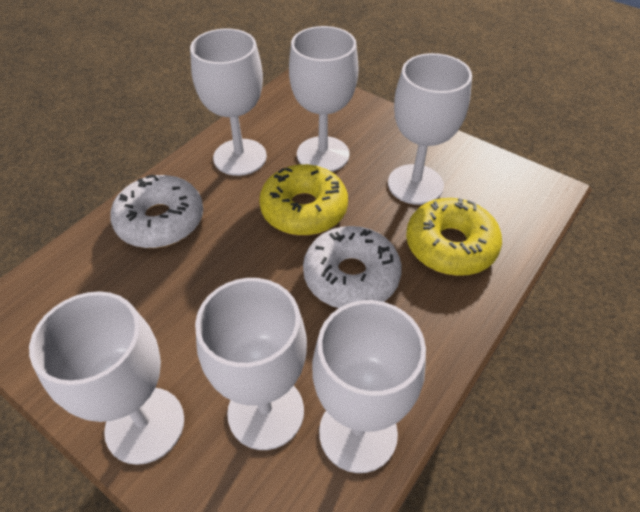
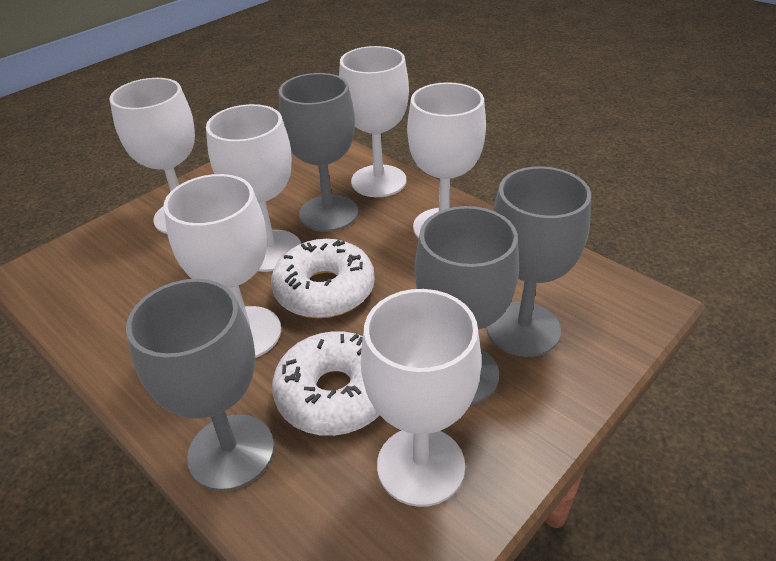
grey goblet: 0 -> 4
yellow donut: 2 -> 0

